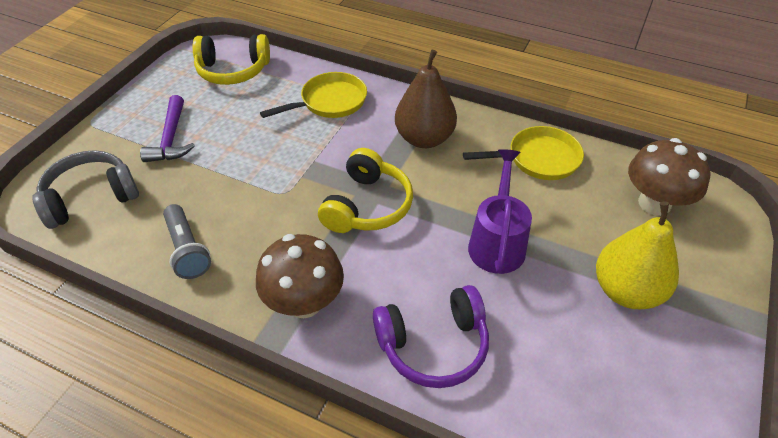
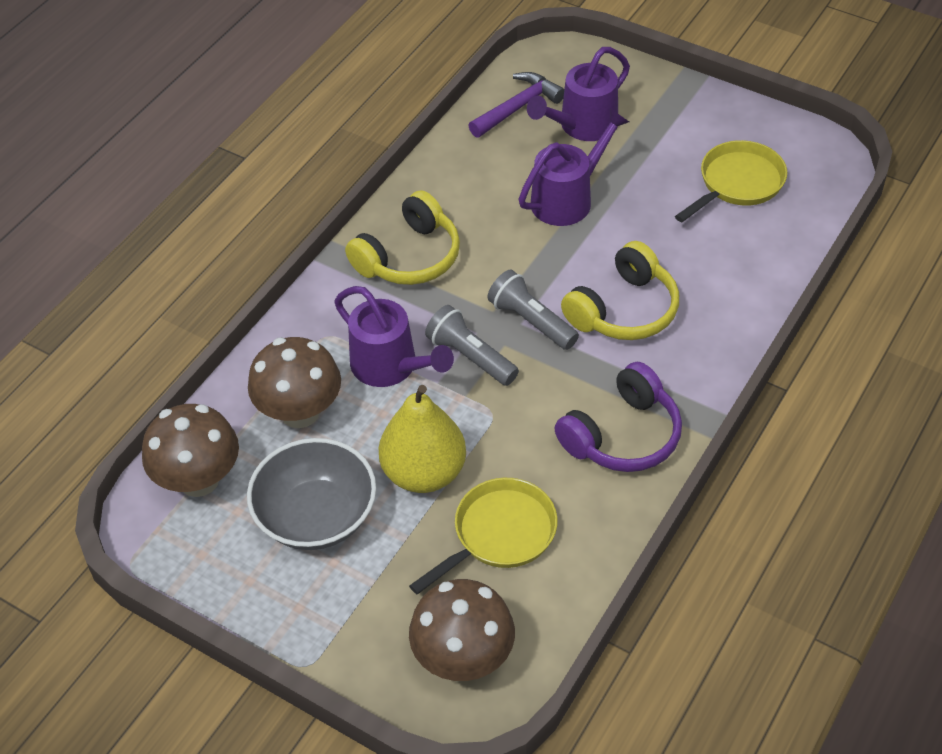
brown mushroom: 2 -> 3
brown pear: 1 -> 0
grey bowl: 0 -> 1
grey flashlight: 1 -> 2
grey headphones: 1 -> 0
purple watering can: 1 -> 3

